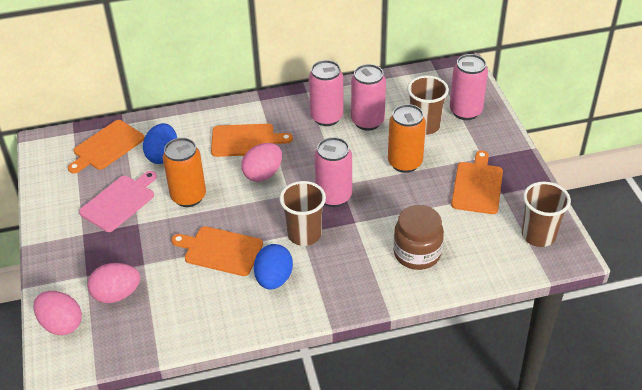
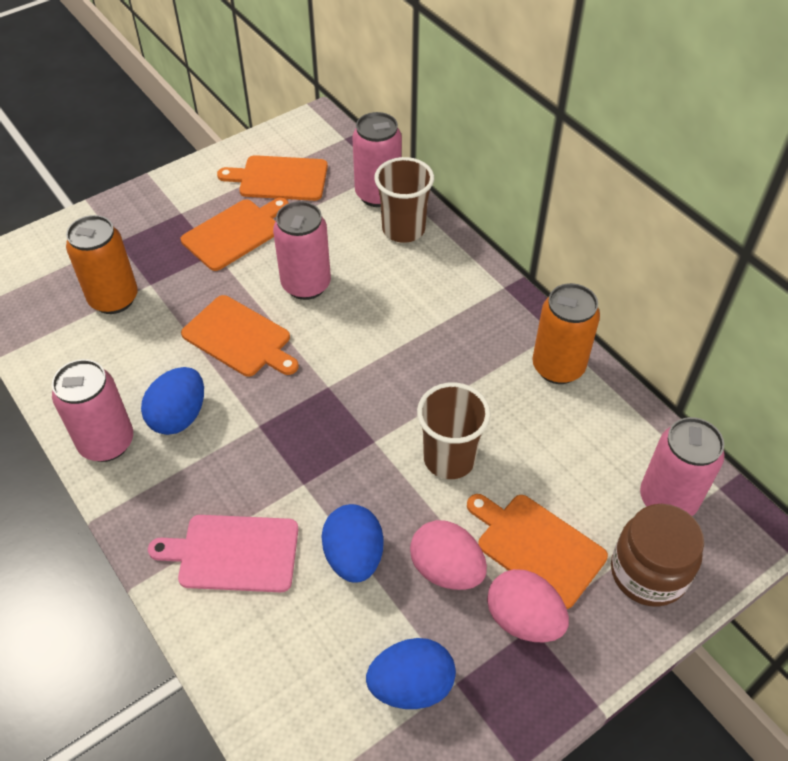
blue egg: 2 -> 3
brown cup: 3 -> 2
pink egg: 3 -> 2

